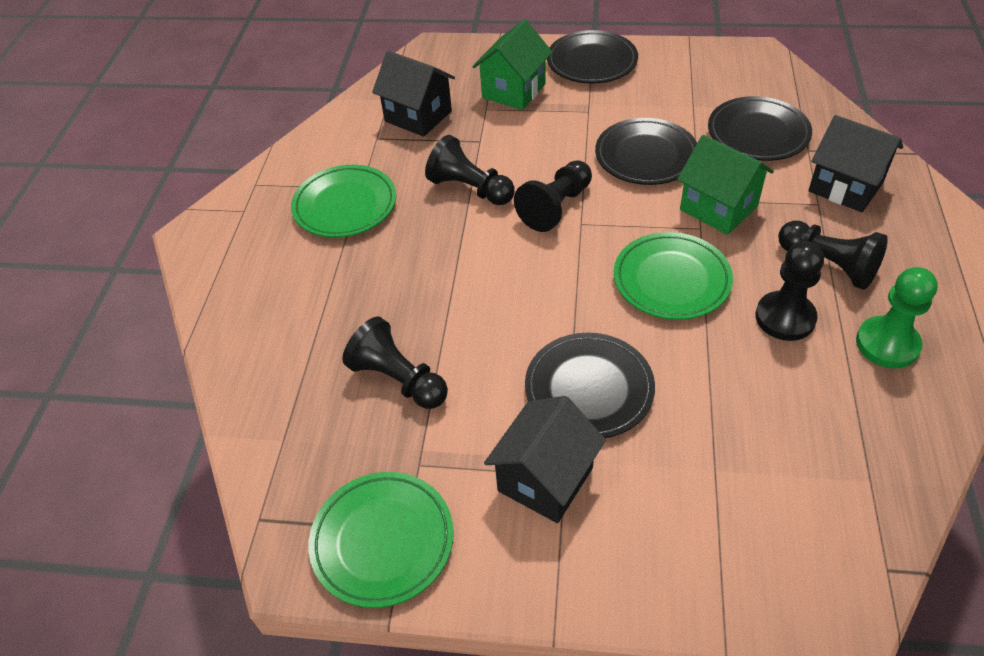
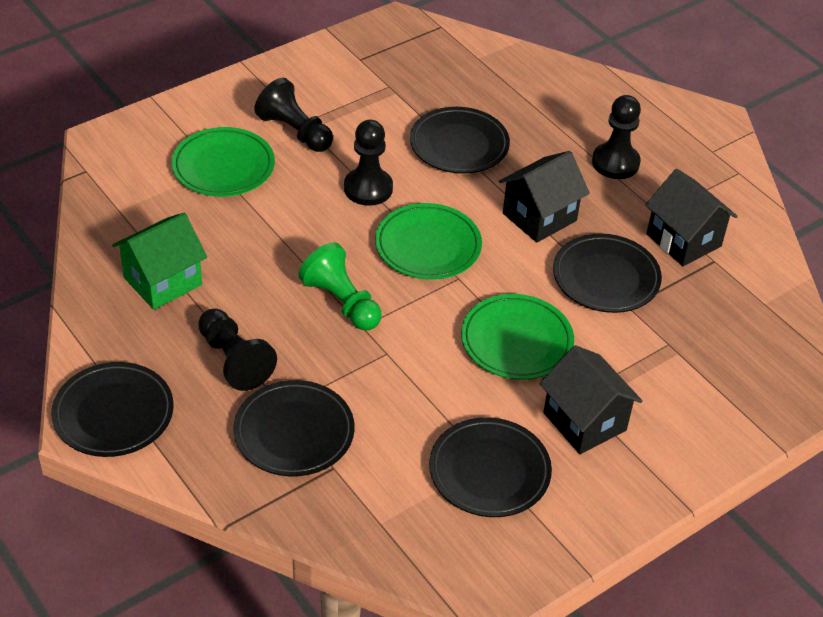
black pawn: 5 -> 4
black plate: 4 -> 5
green house: 2 -> 1

